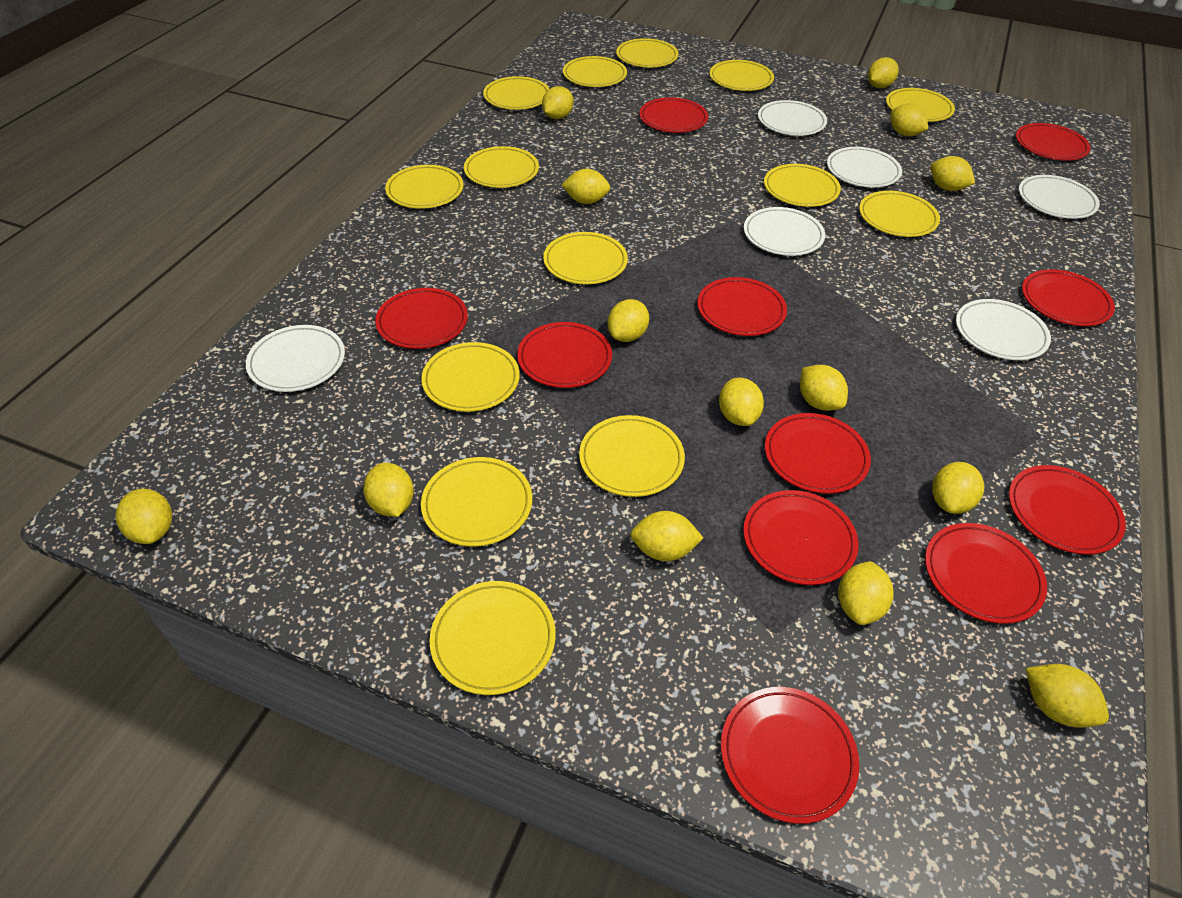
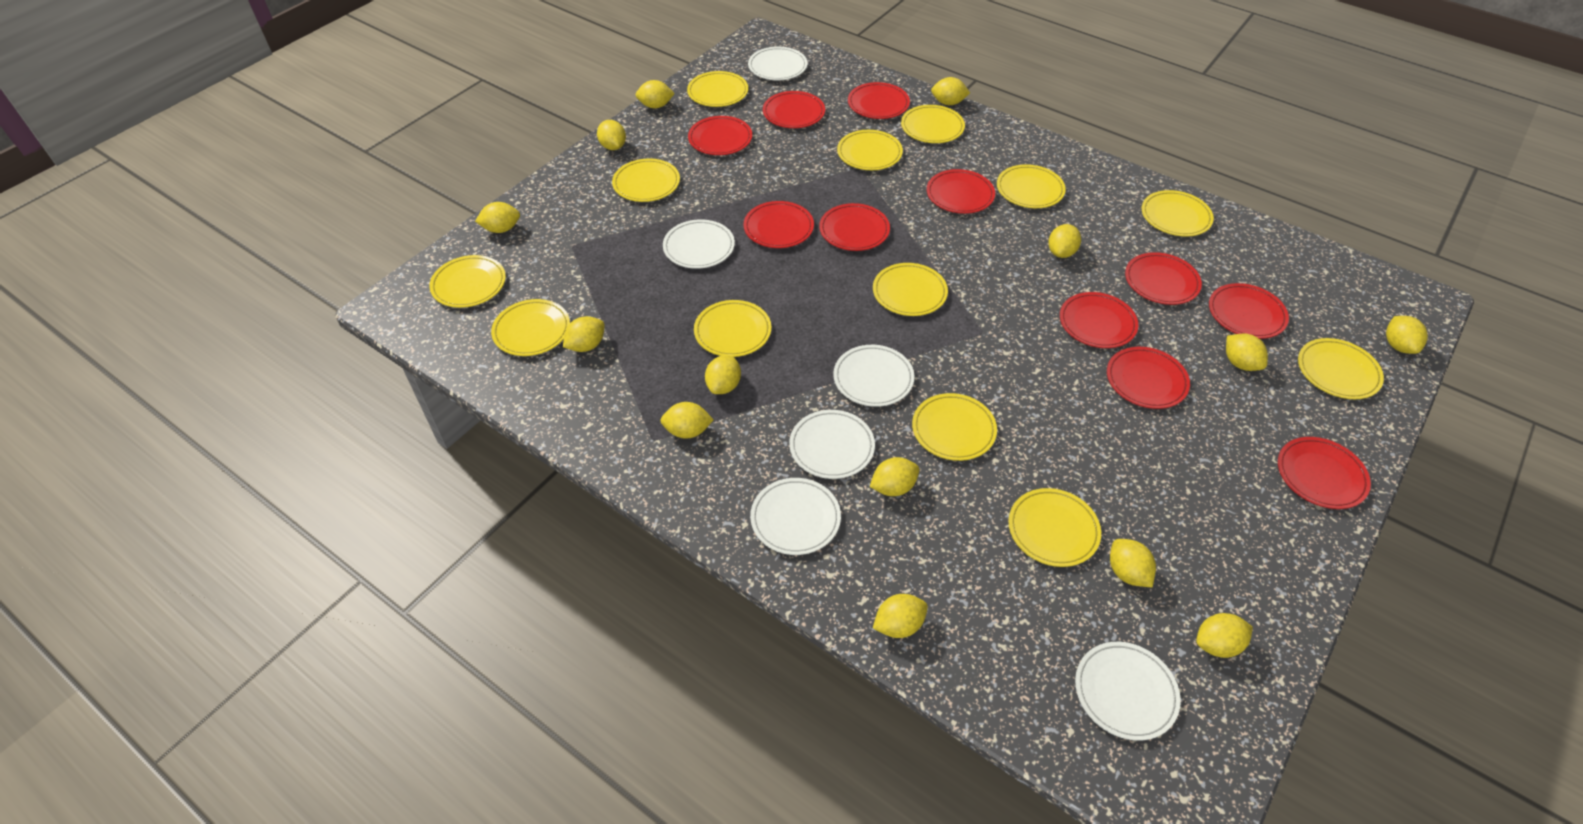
yellow plate: 14 -> 13

